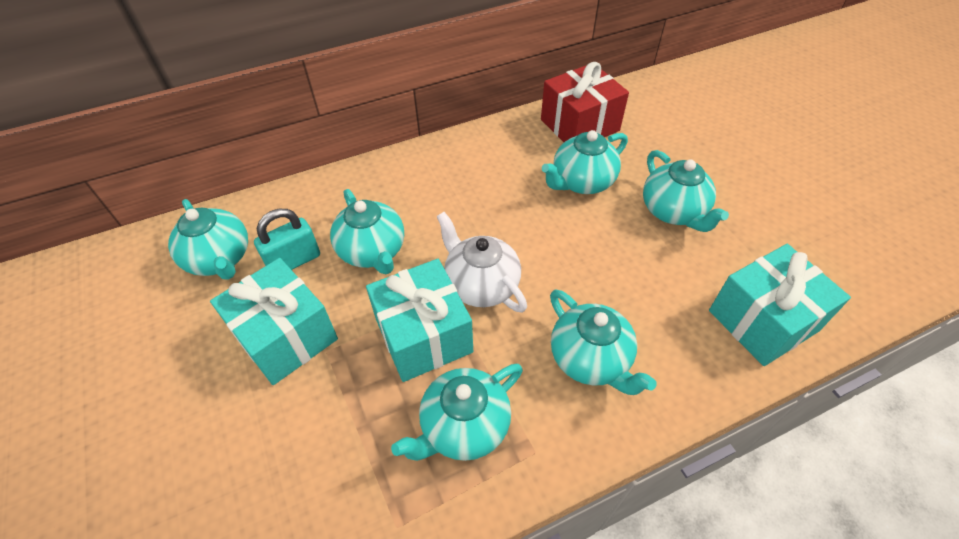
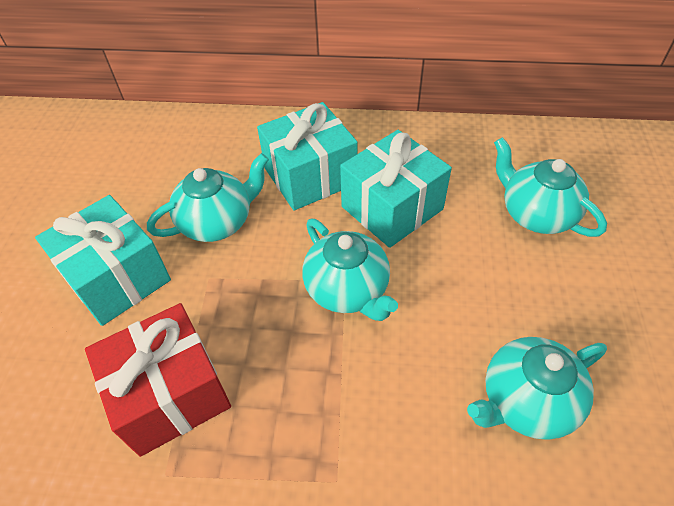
turquoise padlock: 1 -> 0
turquoise teapot: 6 -> 4
white teapot: 1 -> 0

